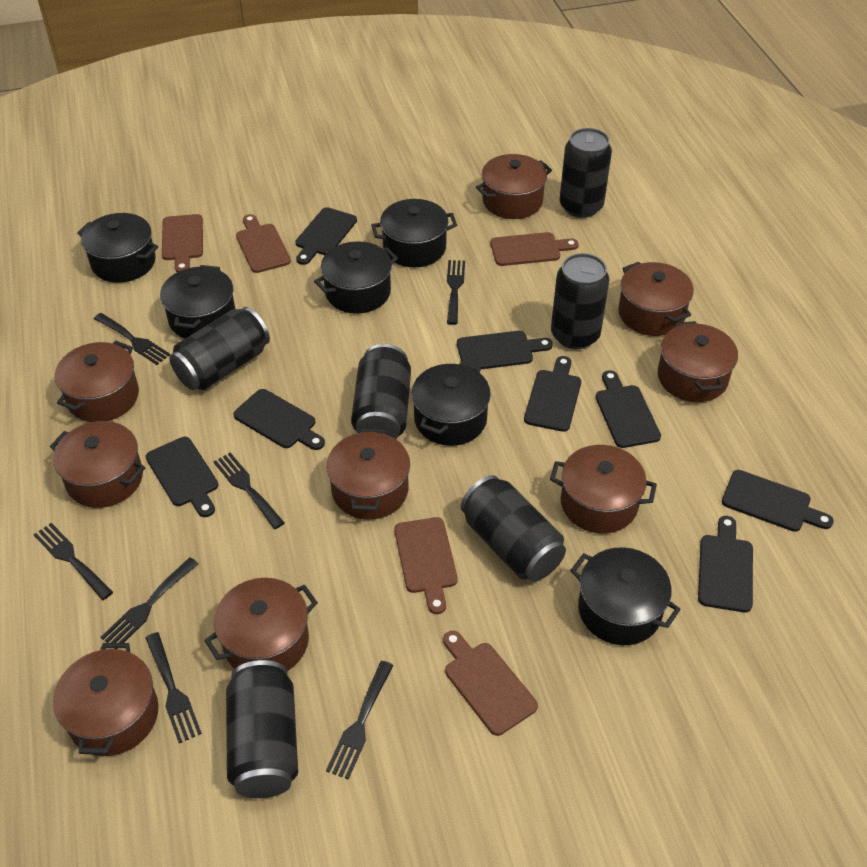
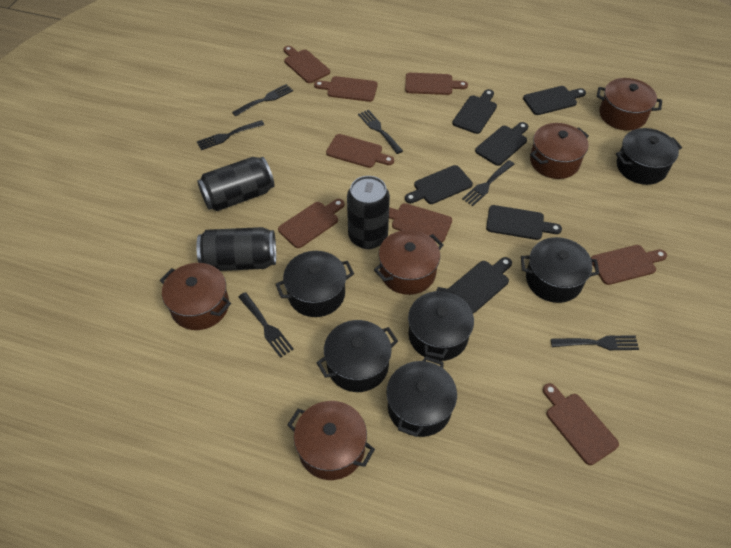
black can: 6 -> 3
black cutting board: 8 -> 6
black fork: 7 -> 6
brown cutting board: 5 -> 8
brown pot: 9 -> 5

